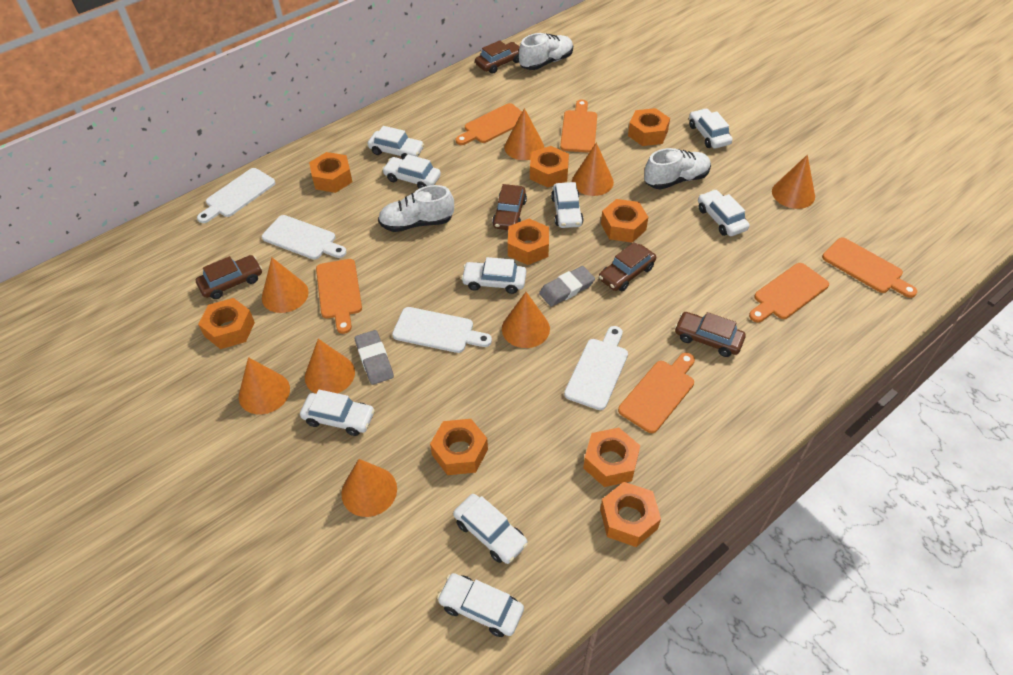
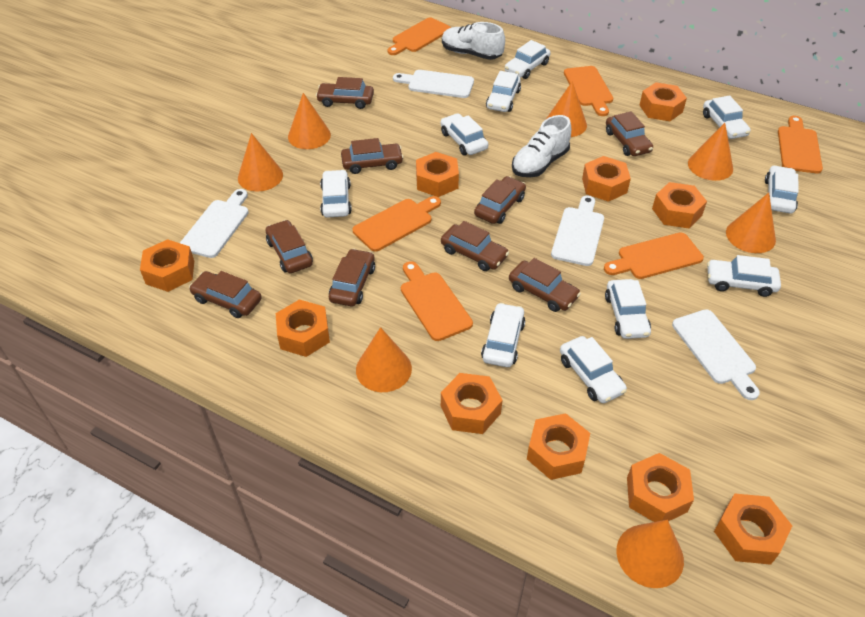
brown car: 5 -> 9
grey eraser: 2 -> 0
orange cone: 8 -> 7
orange nut: 9 -> 10
white car: 9 -> 10
white shoe: 3 -> 2

